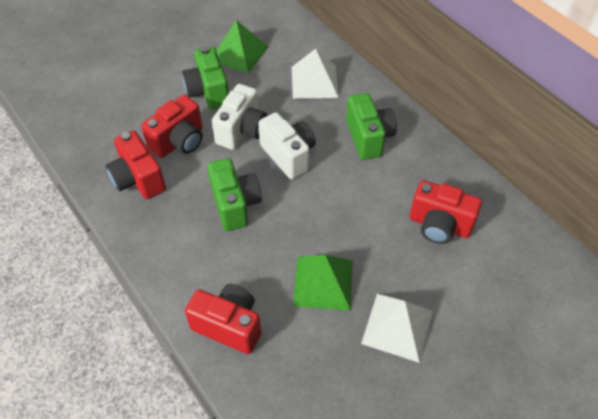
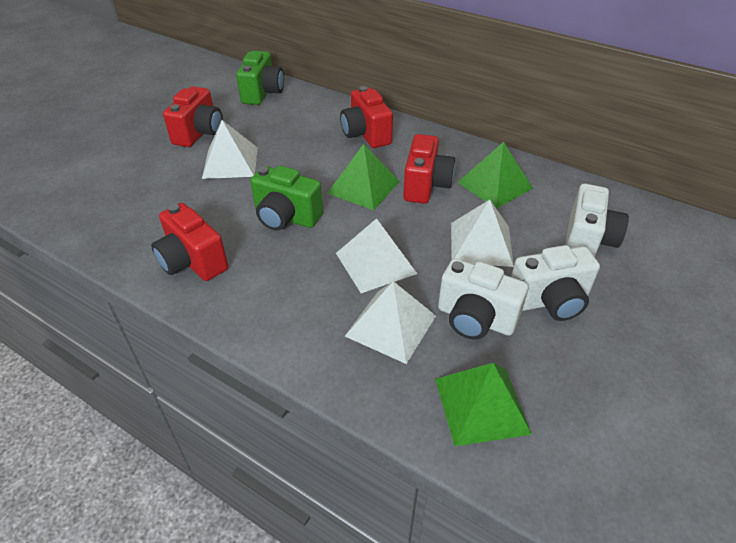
green camera: 3 -> 2
green pyramid: 2 -> 3
white camera: 2 -> 3
white pyramid: 2 -> 4

